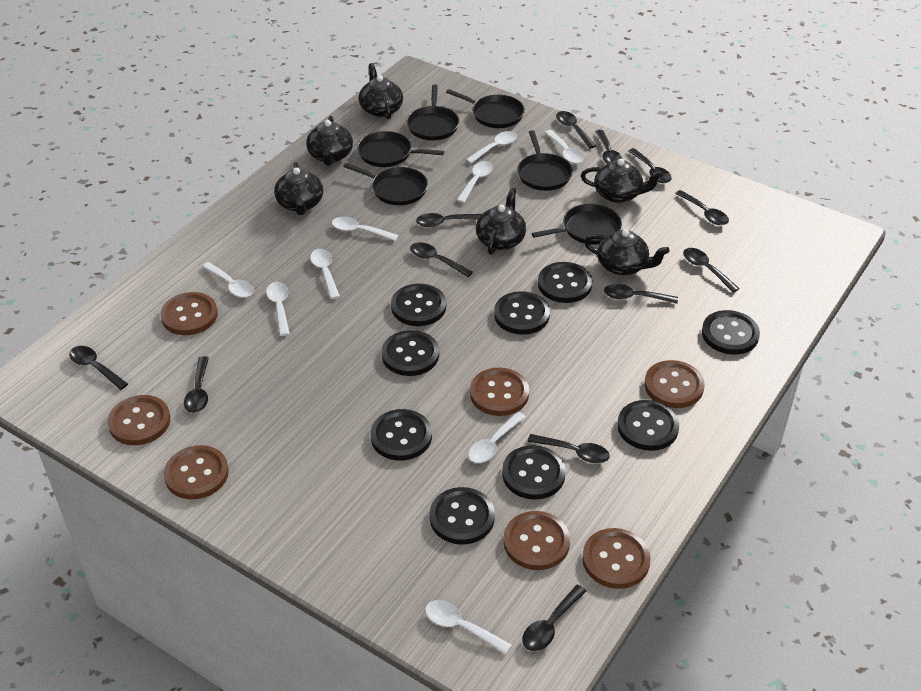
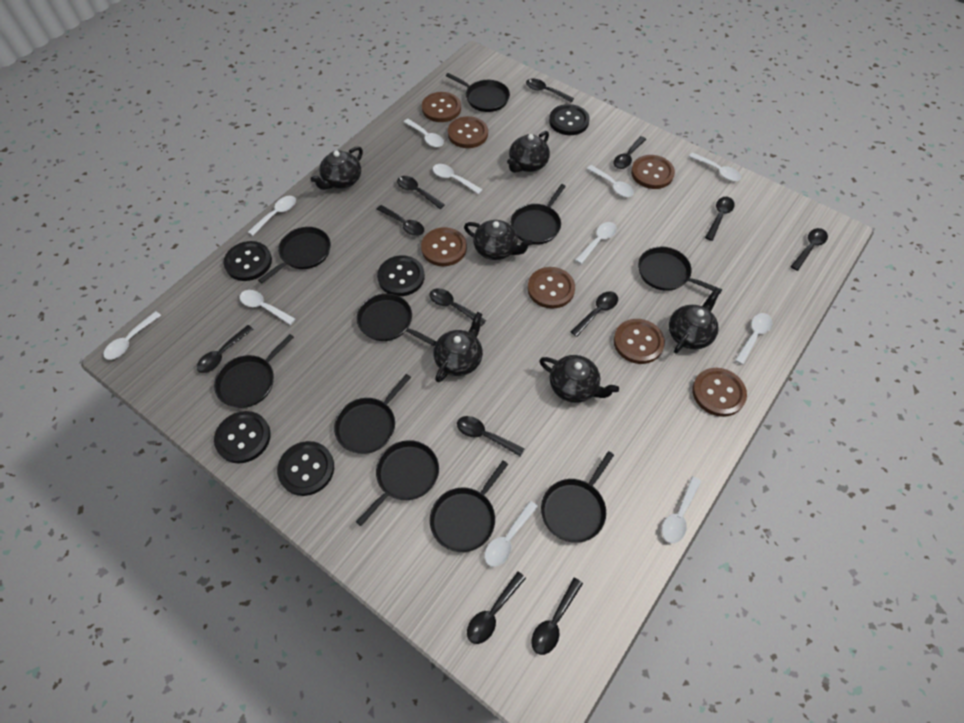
black button: 9 -> 5
black pan: 6 -> 10
white spoon: 9 -> 11

